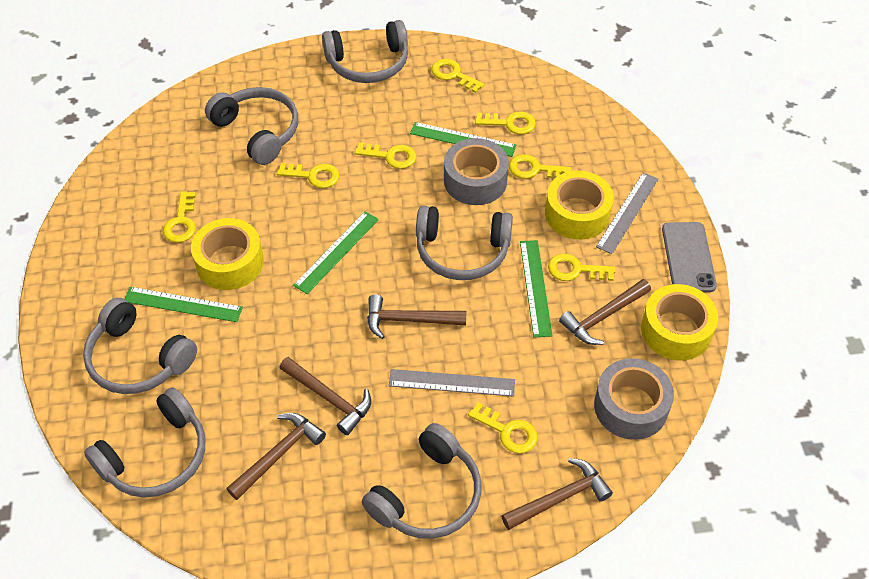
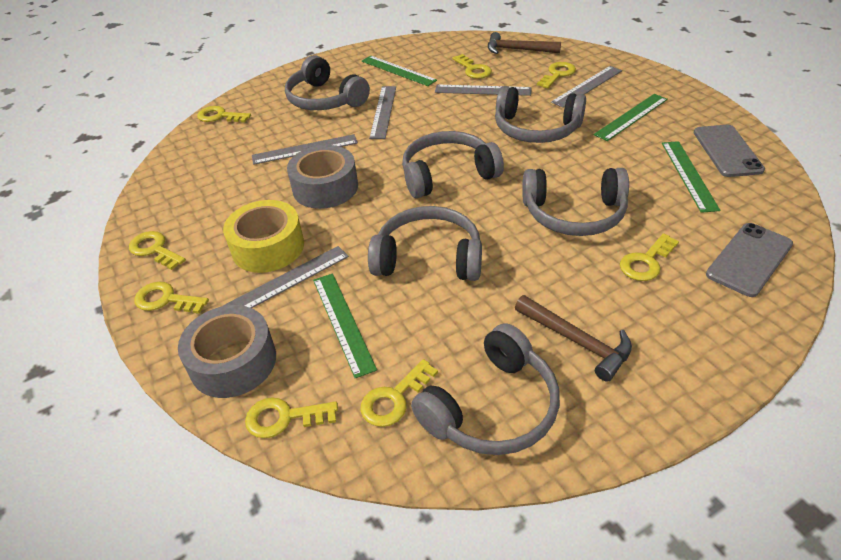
brown hammer: 5 -> 2
grey phone: 1 -> 2
grey ruler: 2 -> 5
yellow tape: 3 -> 1

